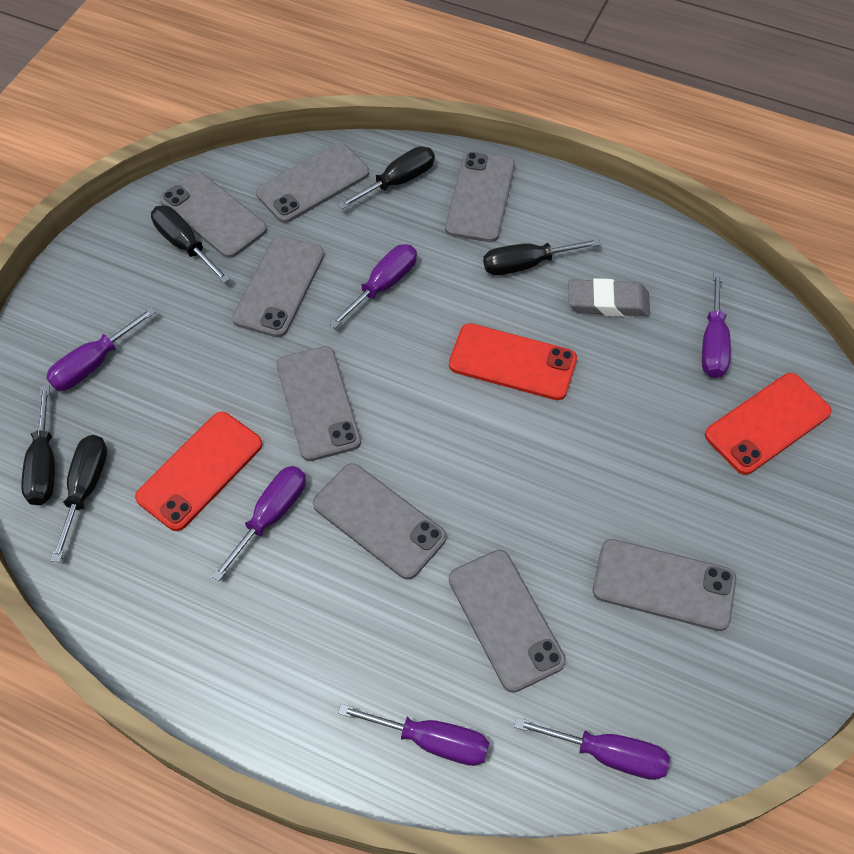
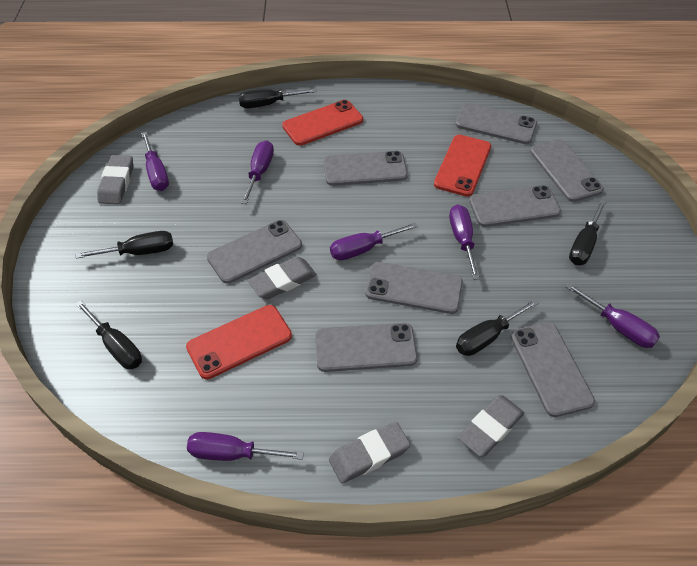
grey eraser: 1 -> 4

